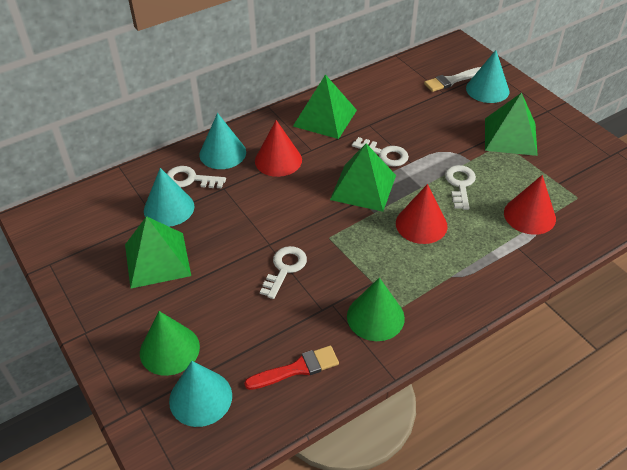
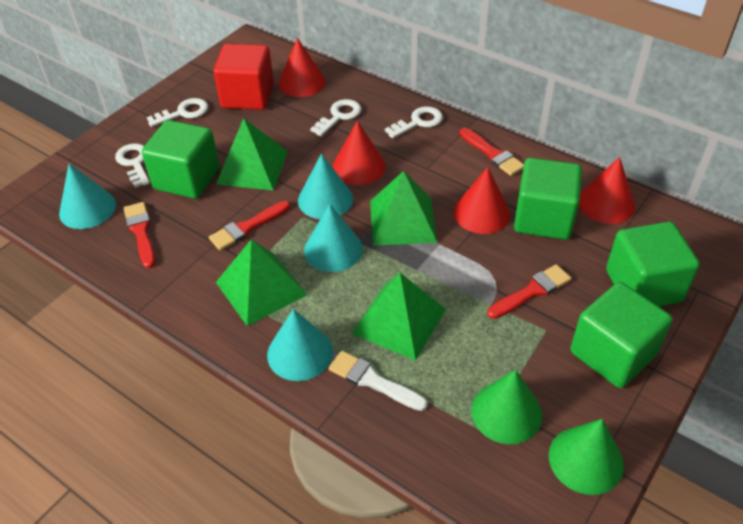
green cube: 0 -> 4
red brush: 1 -> 4
red cone: 3 -> 4
red cube: 0 -> 1

